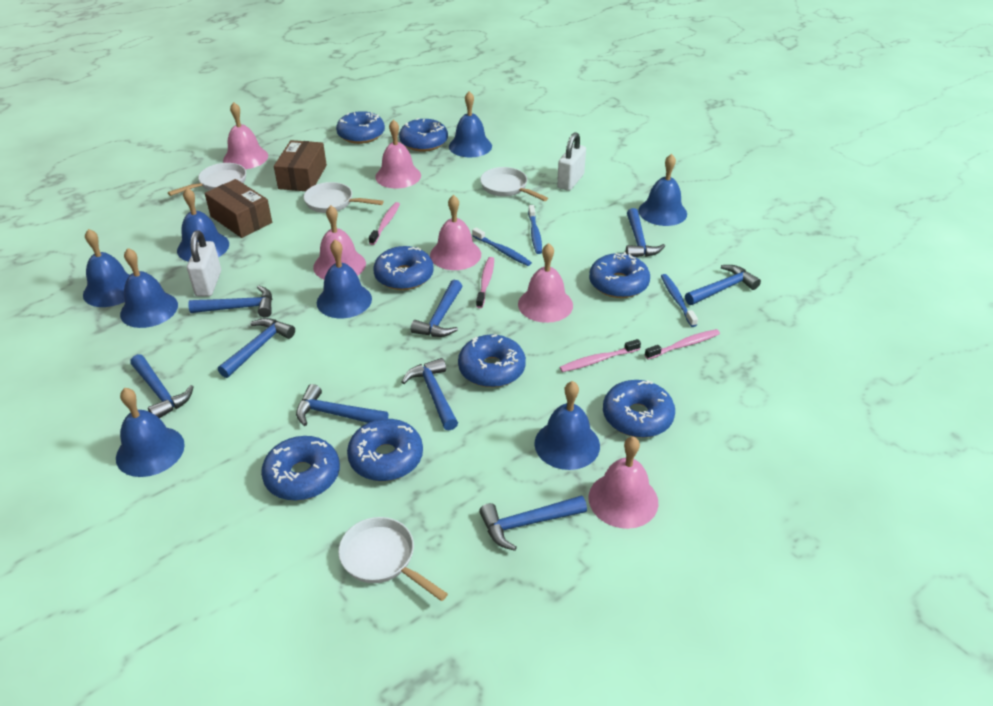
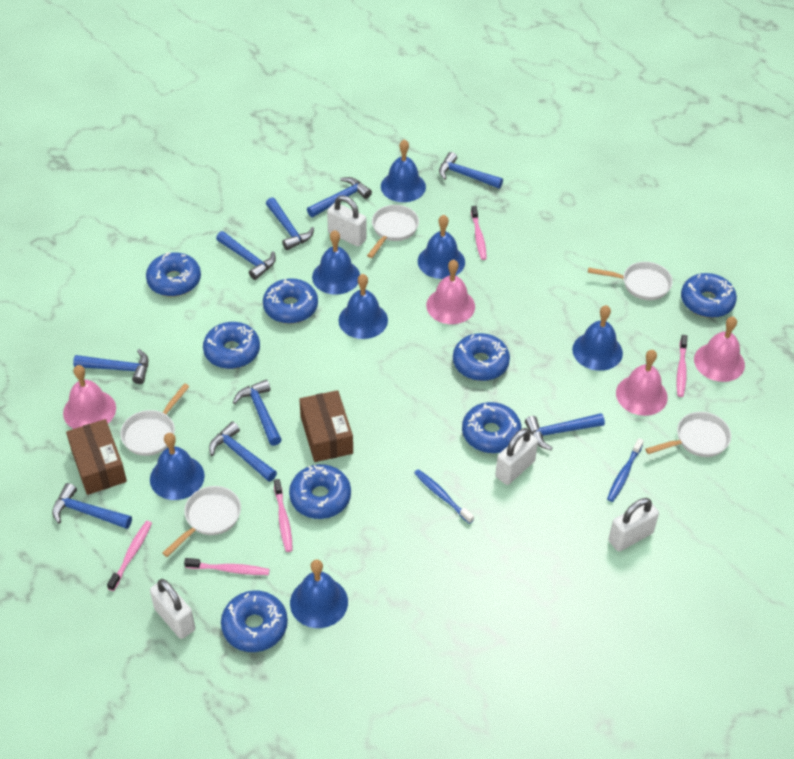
blue bell: 8 -> 7
blue toothbrush: 3 -> 2
pink bell: 6 -> 4
pink toothbrush: 4 -> 5
white padlock: 2 -> 4
white pan: 4 -> 5

